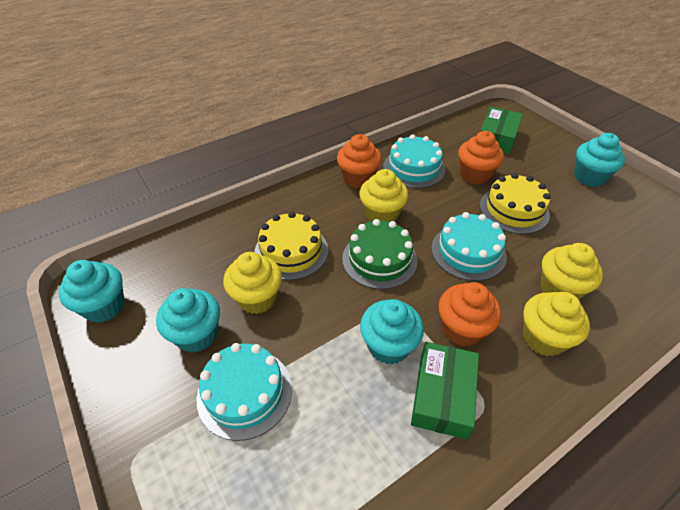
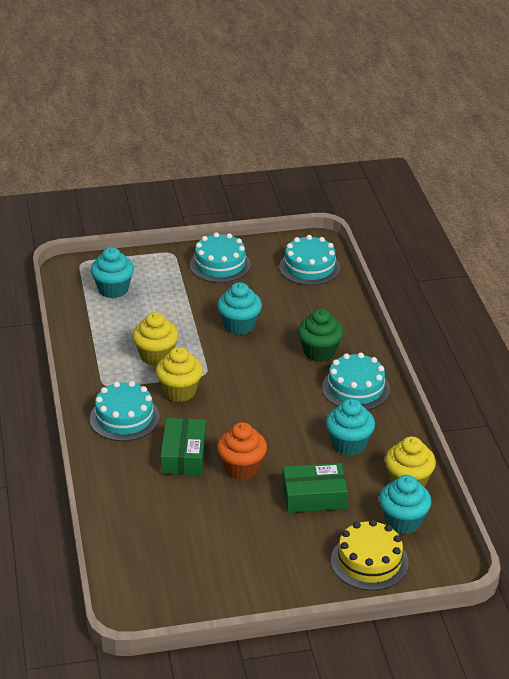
green cake: 1 -> 0
green cupcake: 0 -> 1
orange cupcake: 3 -> 1
turquoise cake: 3 -> 4
yellow cake: 2 -> 1
yellow cupcake: 4 -> 3

